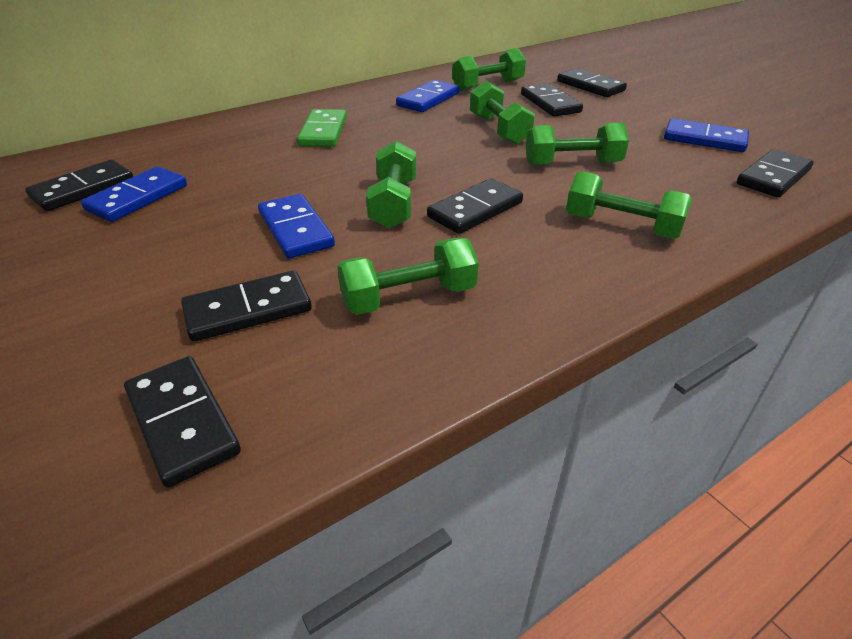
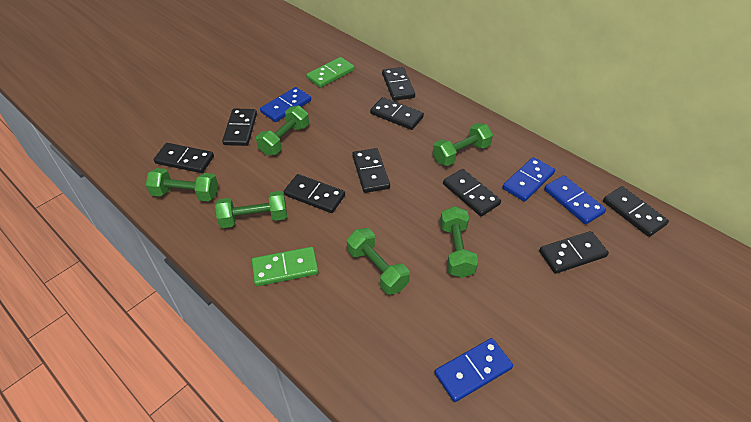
black domino: 7 -> 9
green domino: 1 -> 2

